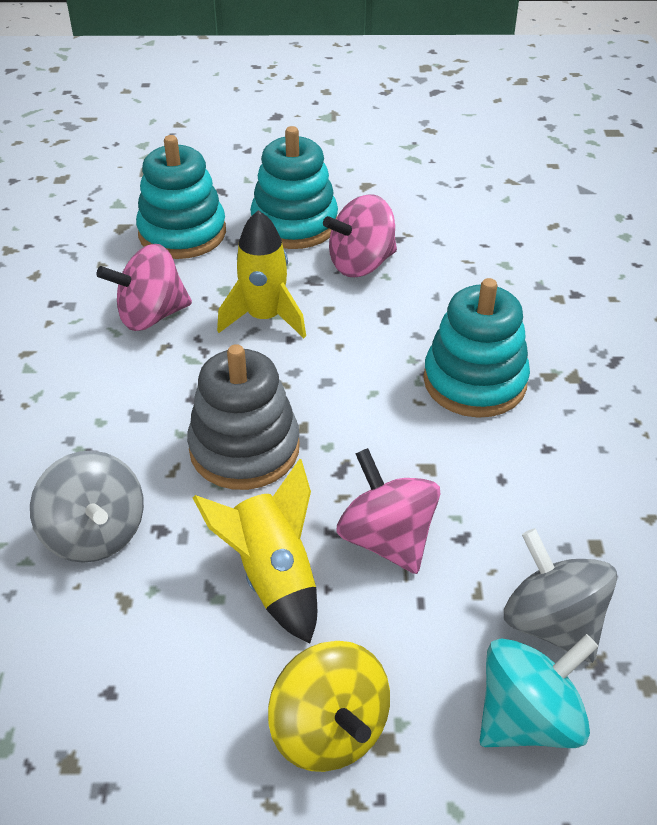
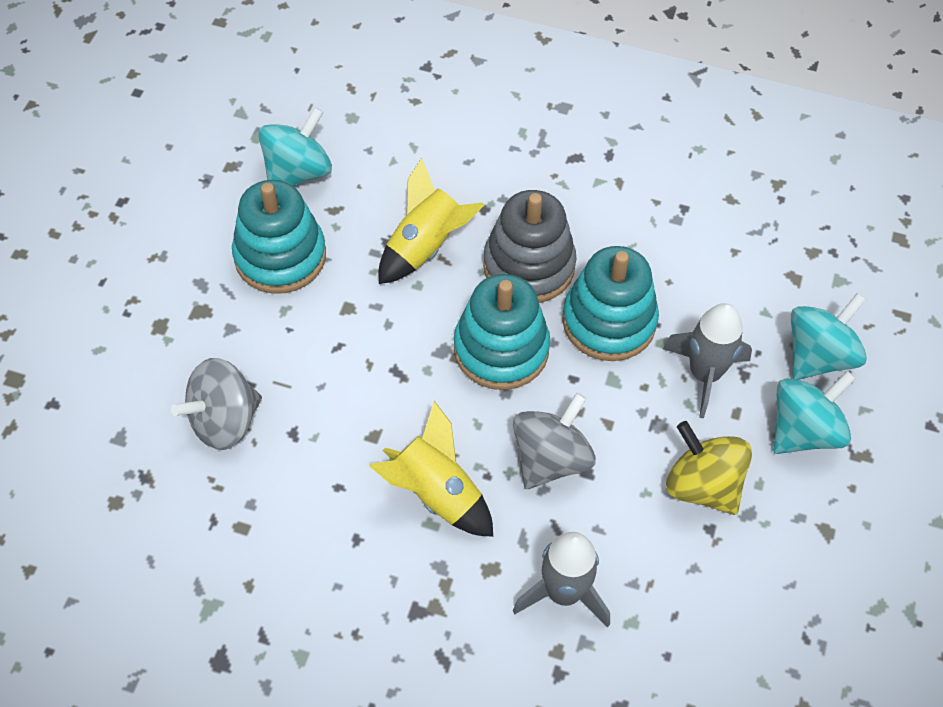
grey rocket: 0 -> 2
pink spinning top: 3 -> 0
turquoise spinning top: 1 -> 3

